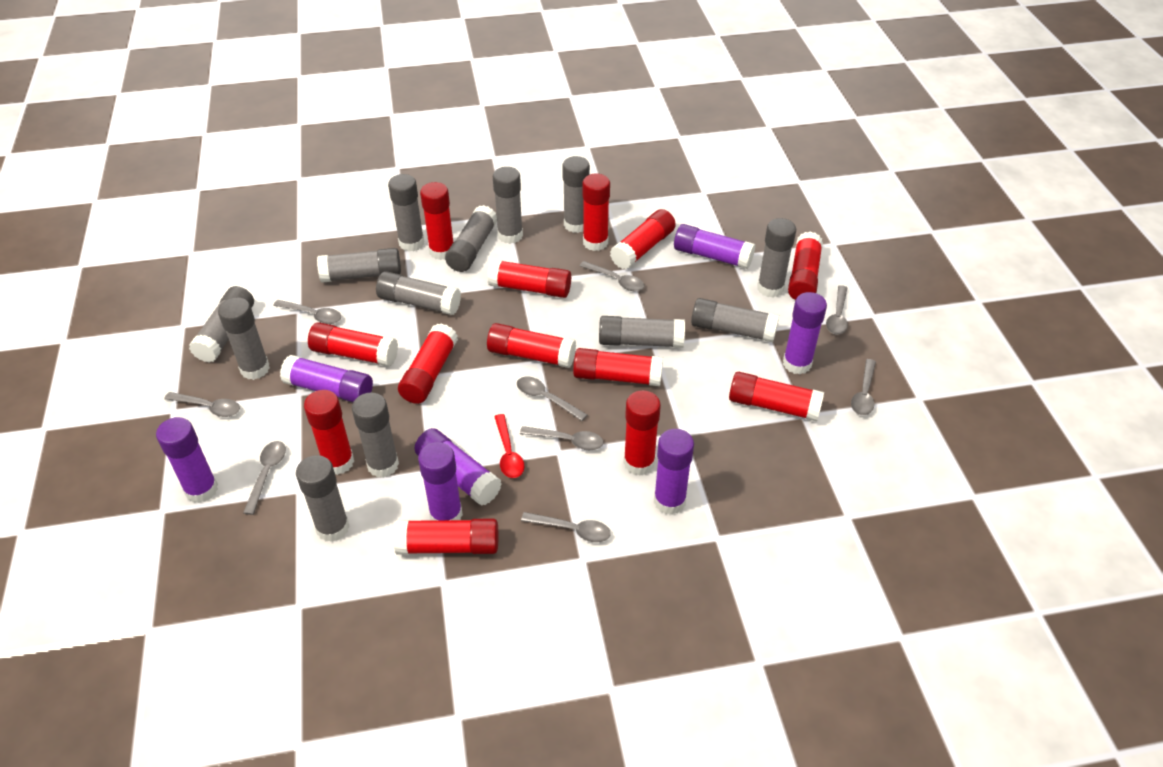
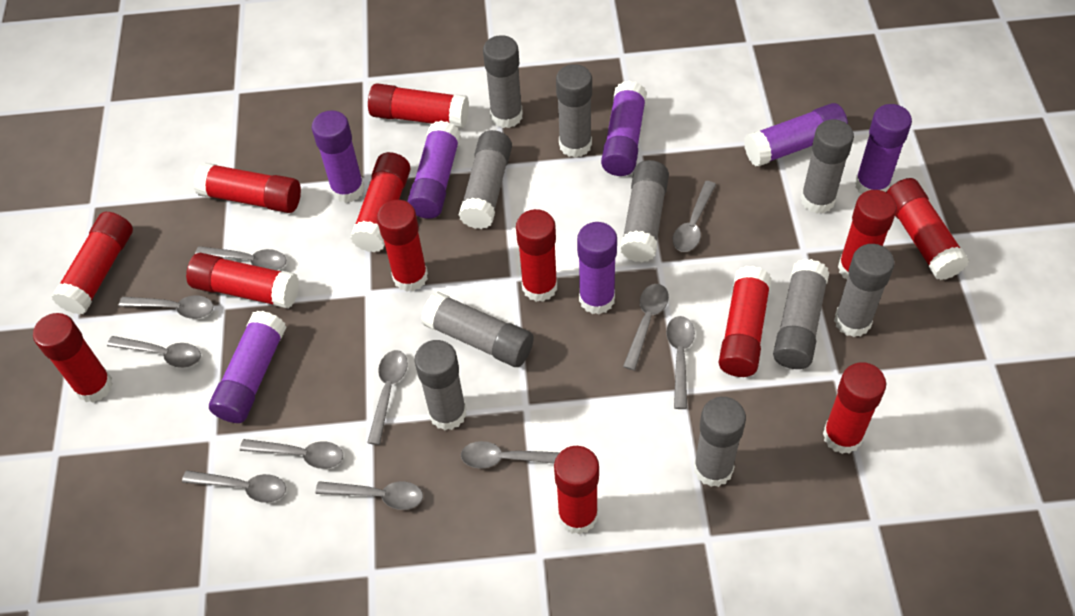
grey glue stick: 13 -> 10
grey spoon: 9 -> 11
red spoon: 1 -> 0

